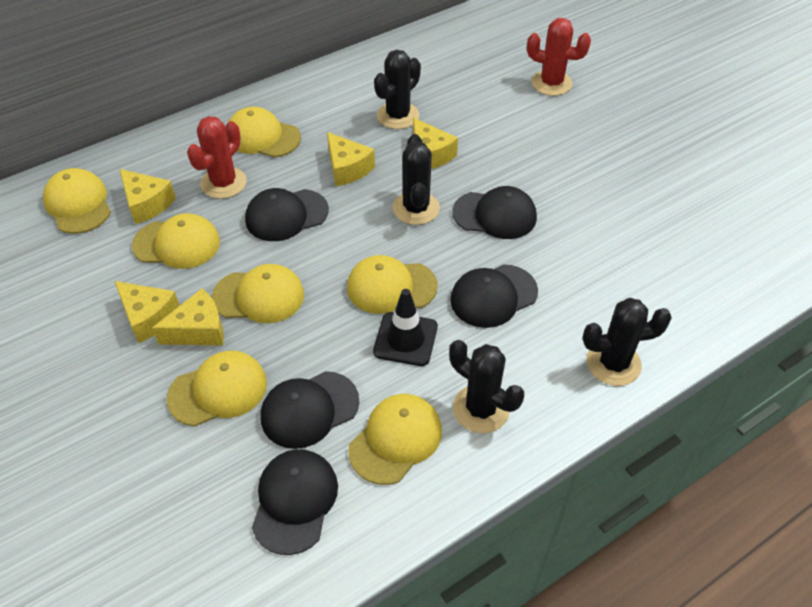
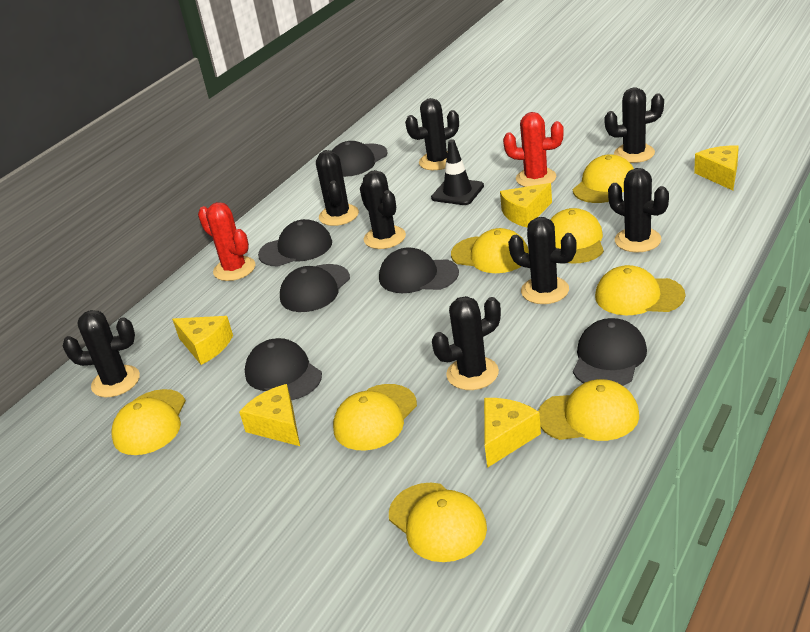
black cactus: 4 -> 8
black cap: 5 -> 6
yellow cap: 7 -> 8

